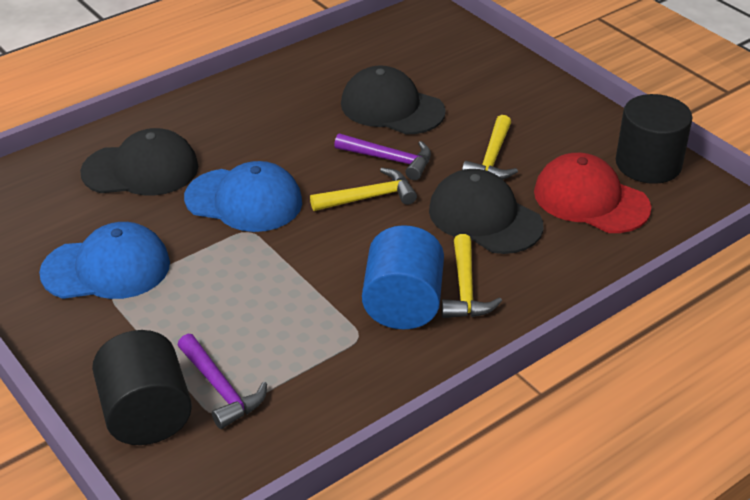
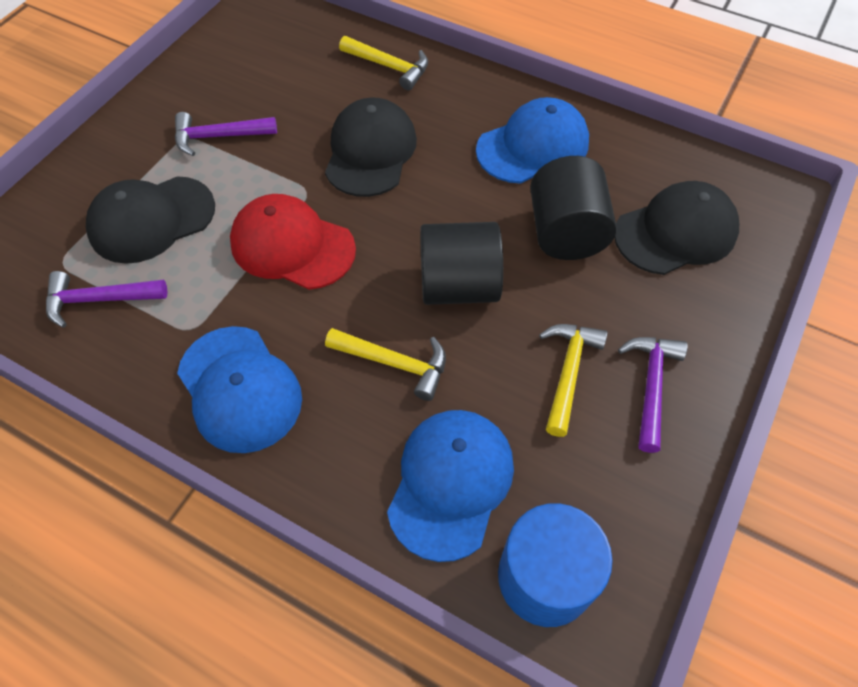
blue cap: 2 -> 3
purple hammer: 2 -> 3

